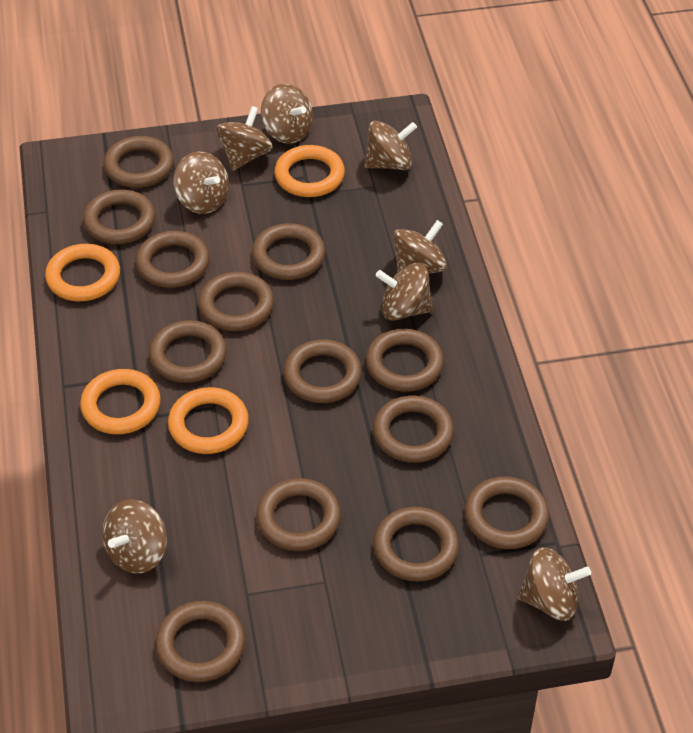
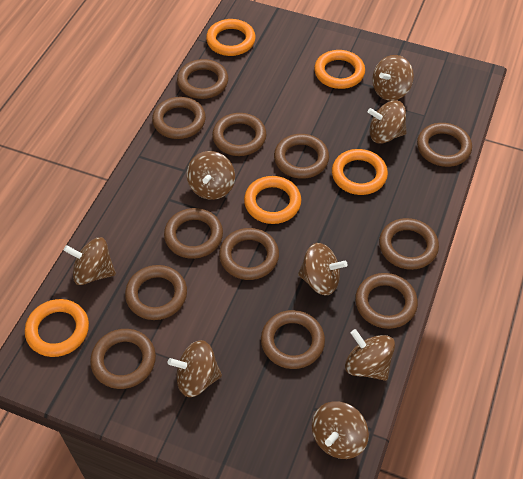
brown ring: 13 -> 12
orange ring: 4 -> 5

